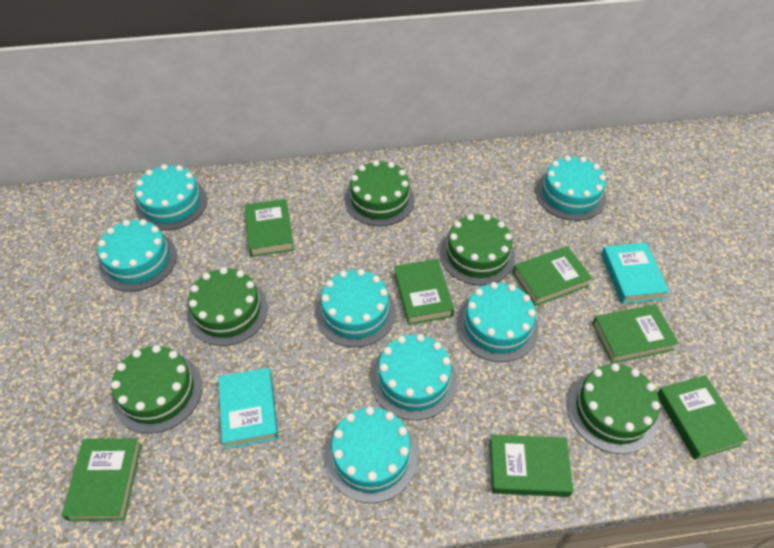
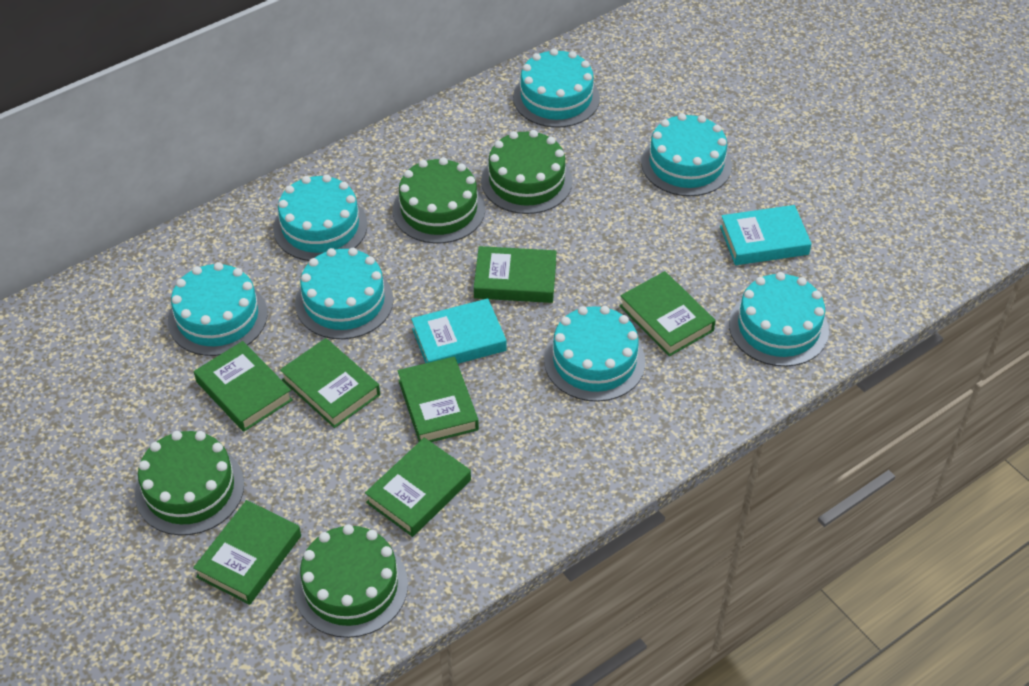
green cake: 5 -> 4

